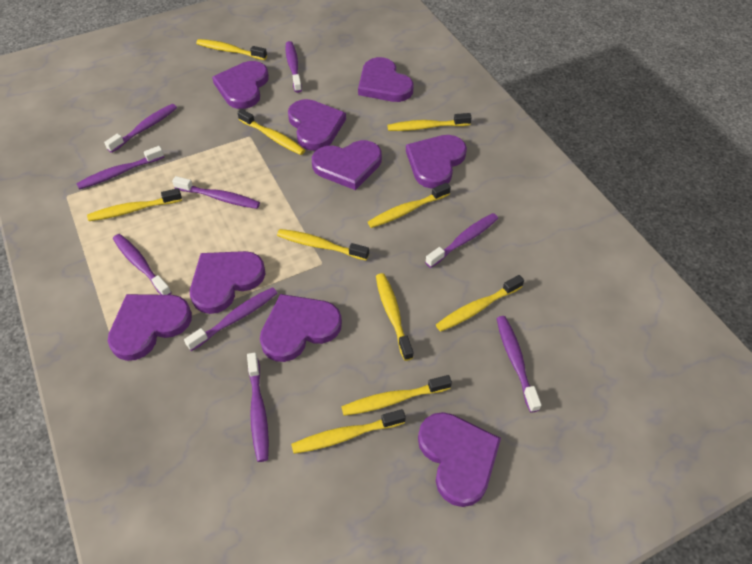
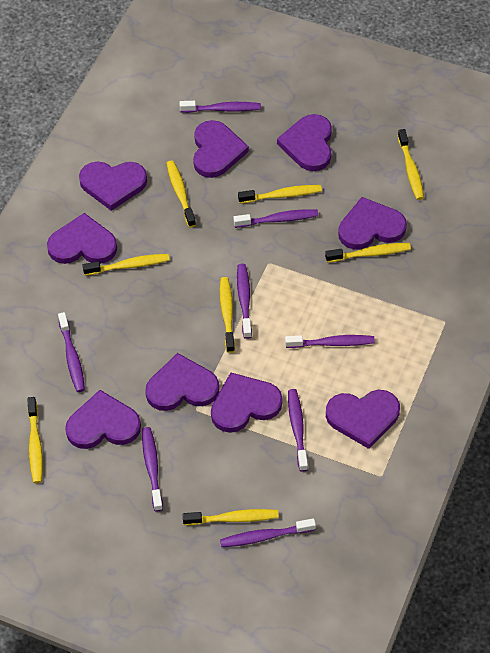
purple toothbrush: 9 -> 8
yellow toothbrush: 10 -> 8

